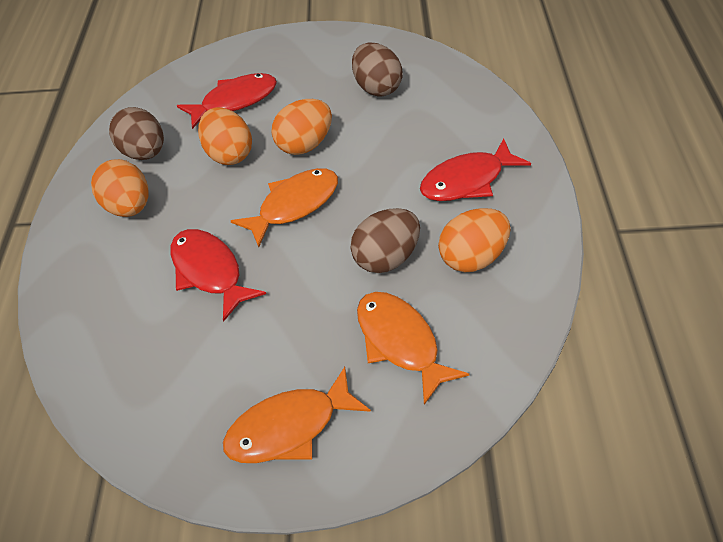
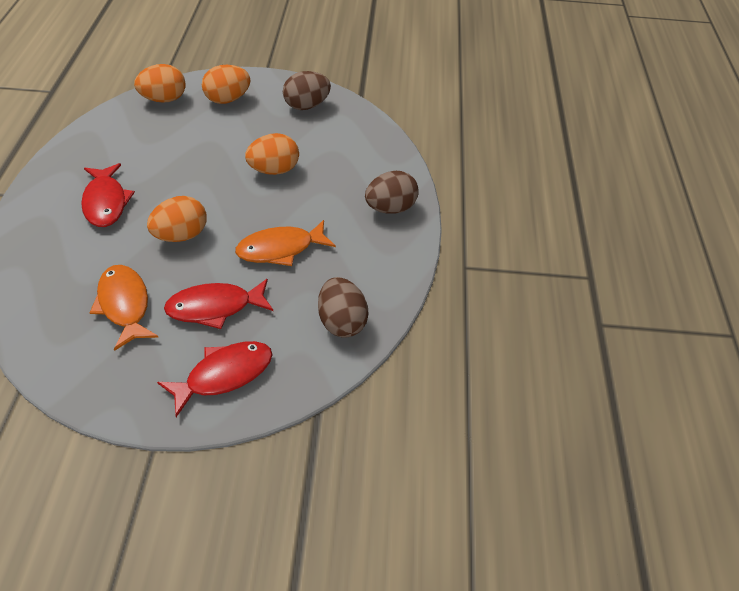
orange fish: 3 -> 2

